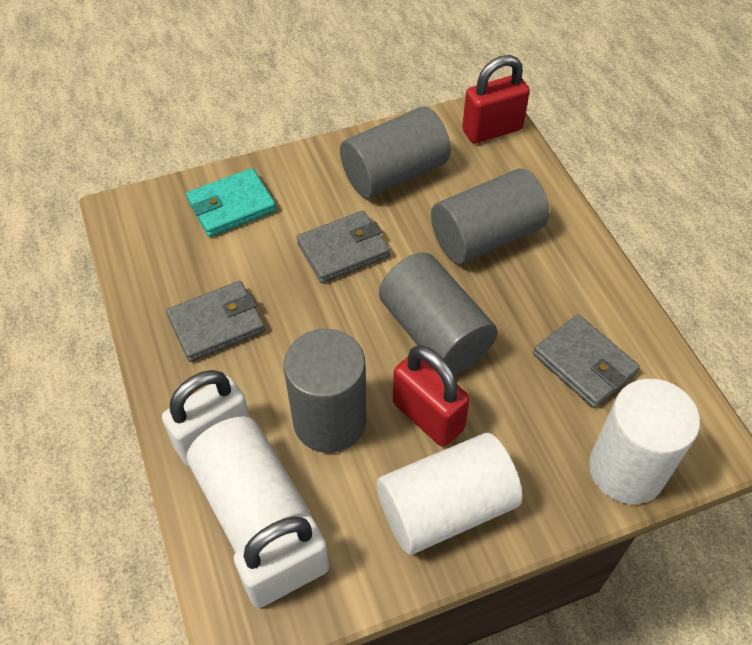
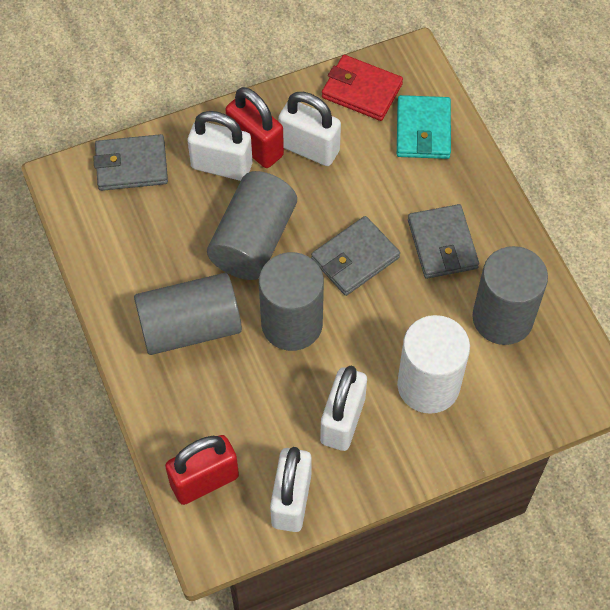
red wallet: 0 -> 1
white cylinder: 3 -> 1
white padlock: 2 -> 4

